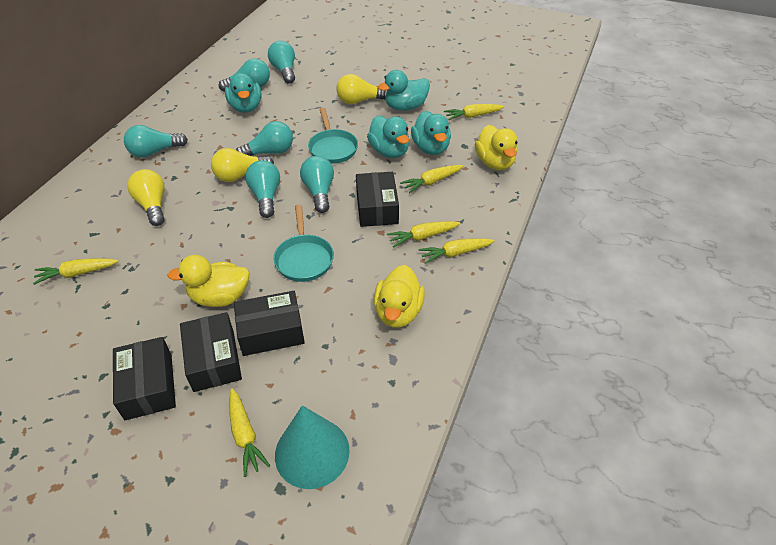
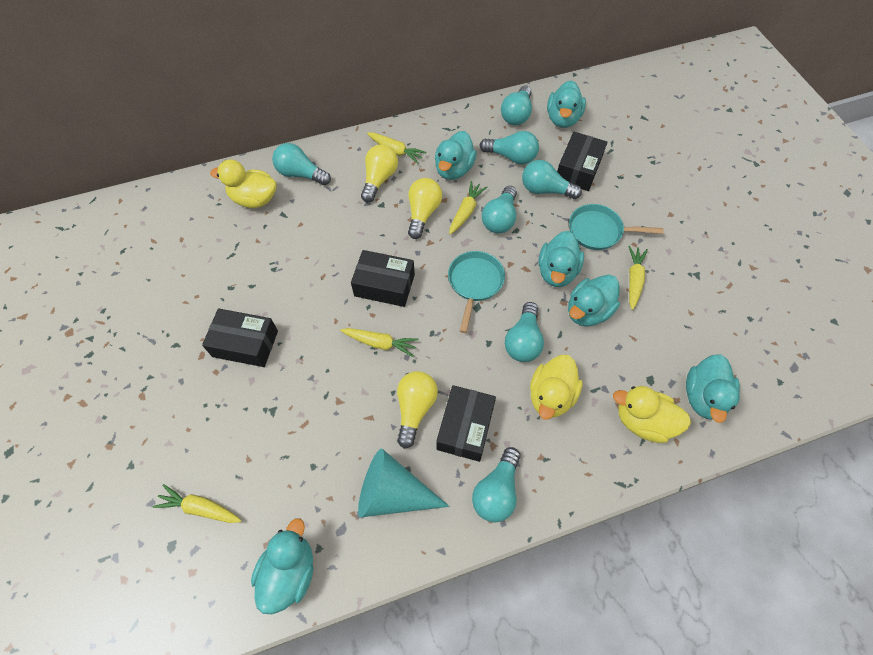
turquoise duck: 4 -> 6
turquoise light bulb: 6 -> 7
yellow carrot: 6 -> 5

